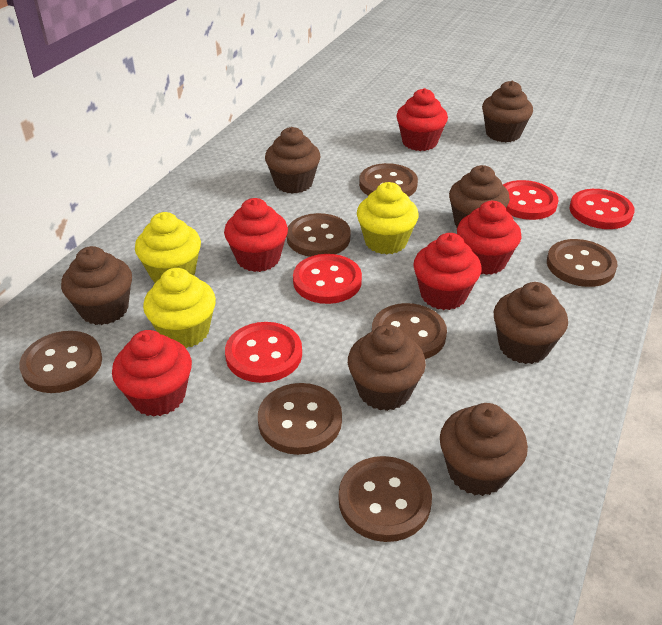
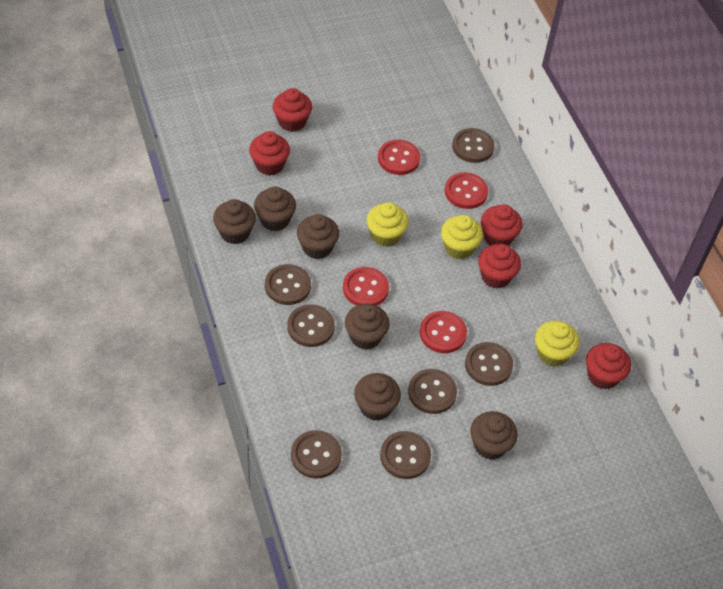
brown cupcake: 7 -> 6

